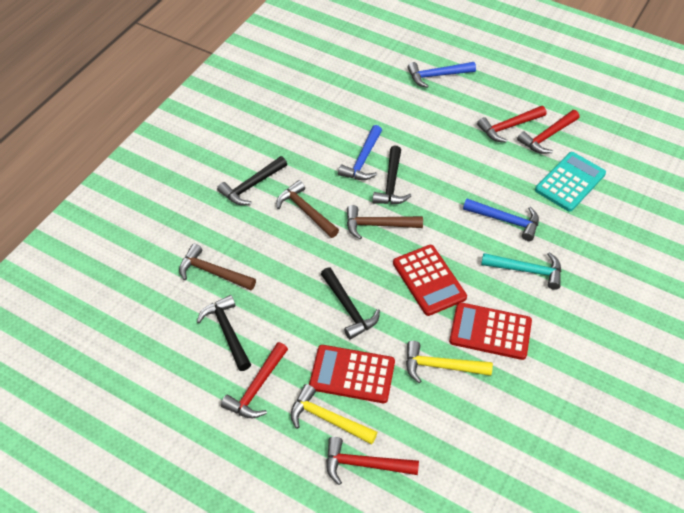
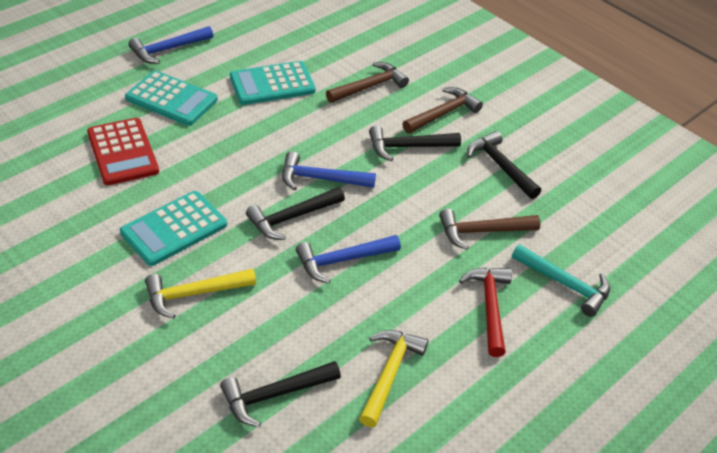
red calculator: 3 -> 1
red hammer: 4 -> 1
turquoise calculator: 1 -> 3

